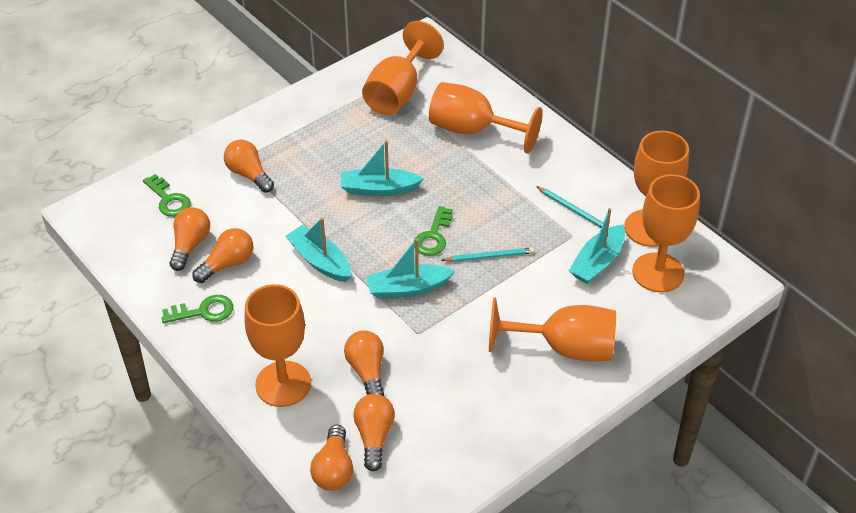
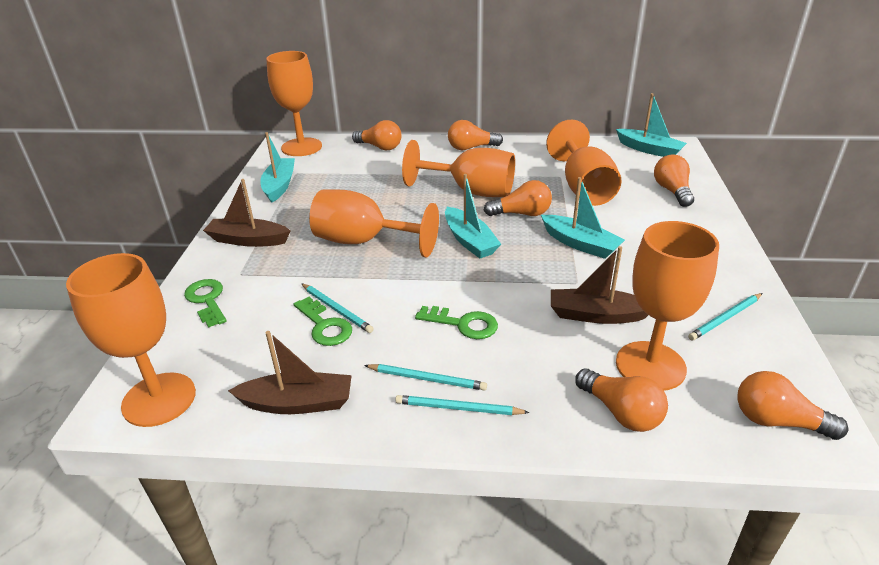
brown boat: 0 -> 3
turquoise pencil: 2 -> 4

